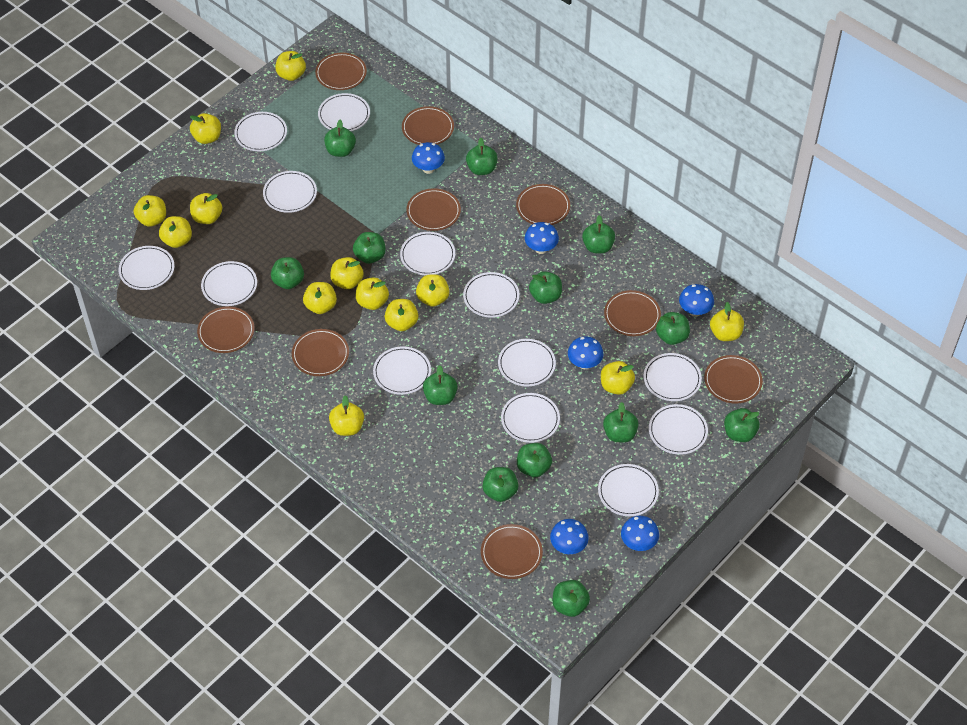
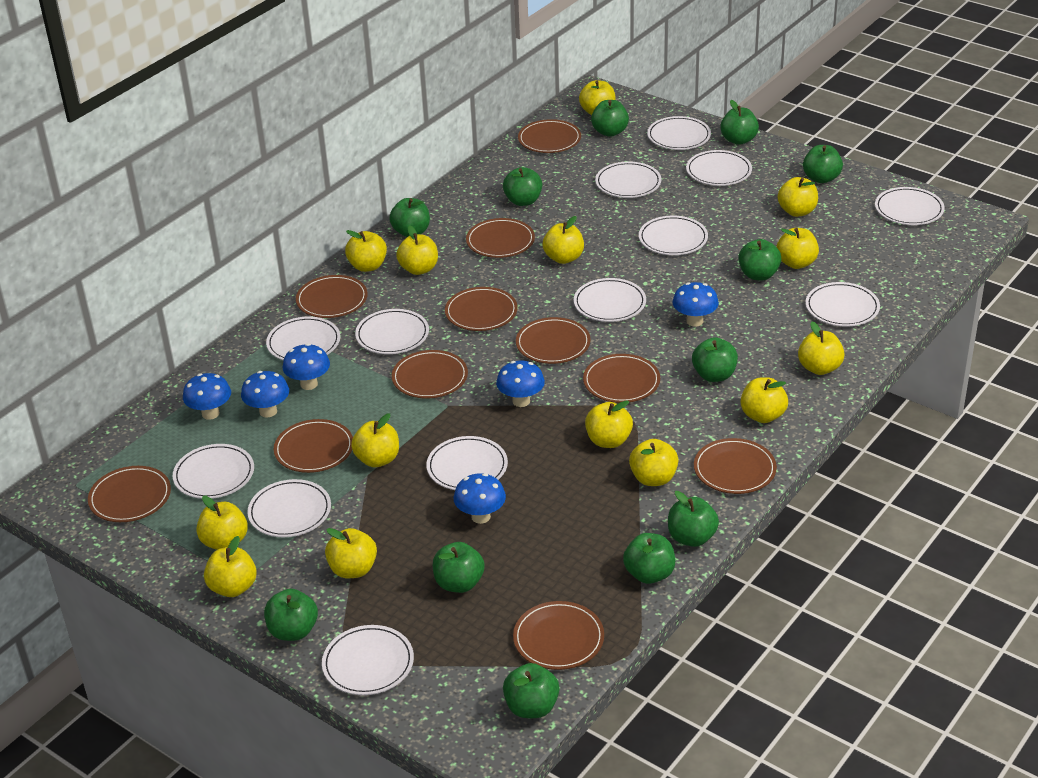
brown plate: 9 -> 11
green apple: 13 -> 12
yellow apple: 13 -> 14

